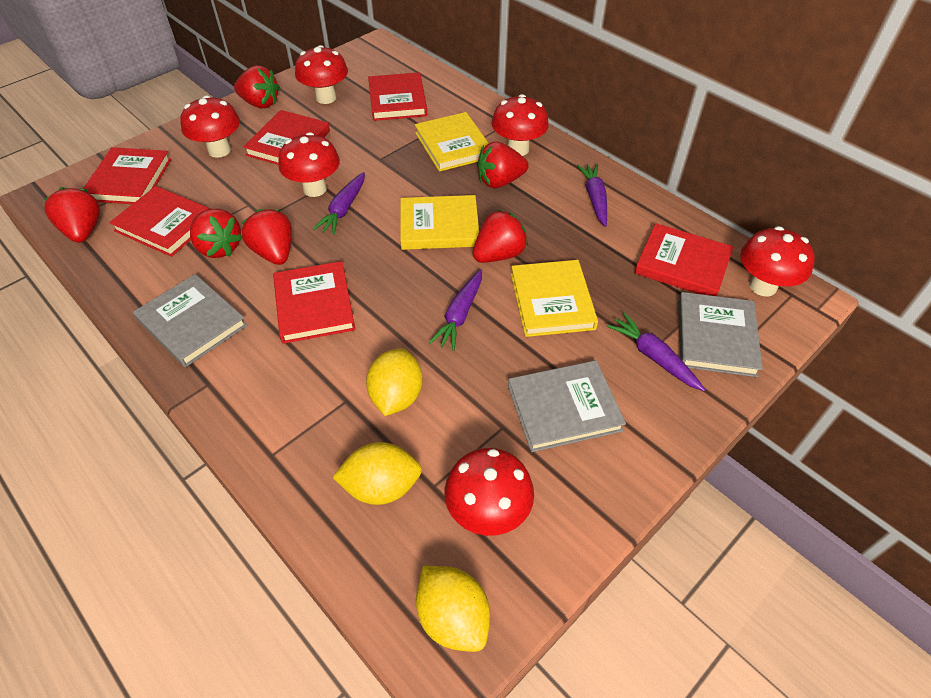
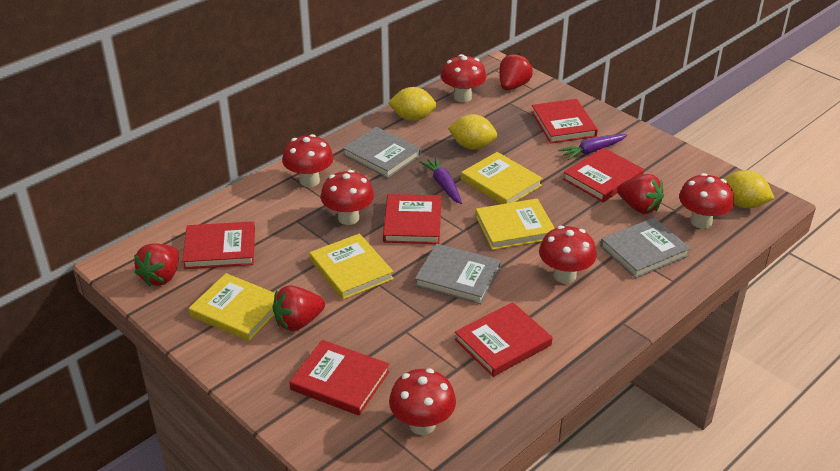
purple carrot: 4 -> 2
red strawberry: 6 -> 4
yellow book: 3 -> 4

